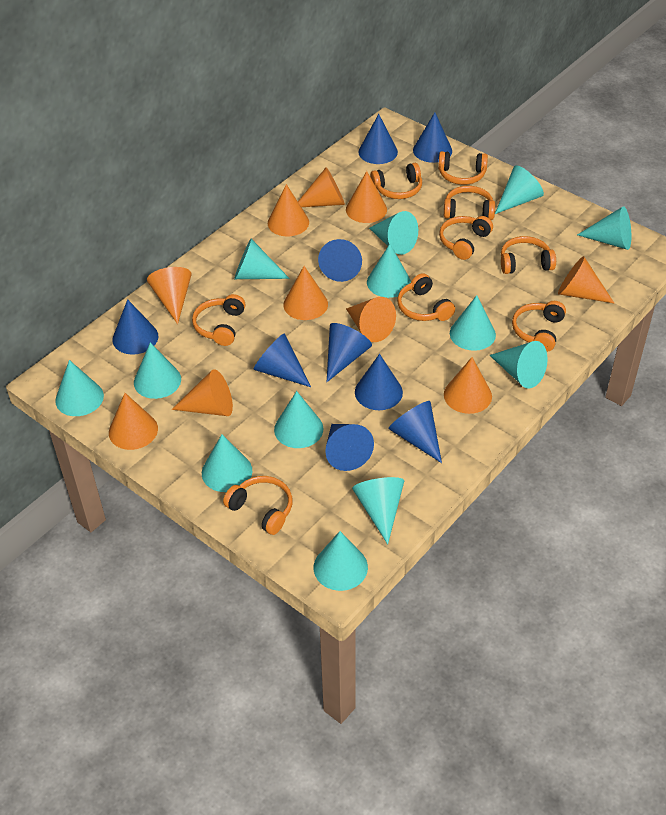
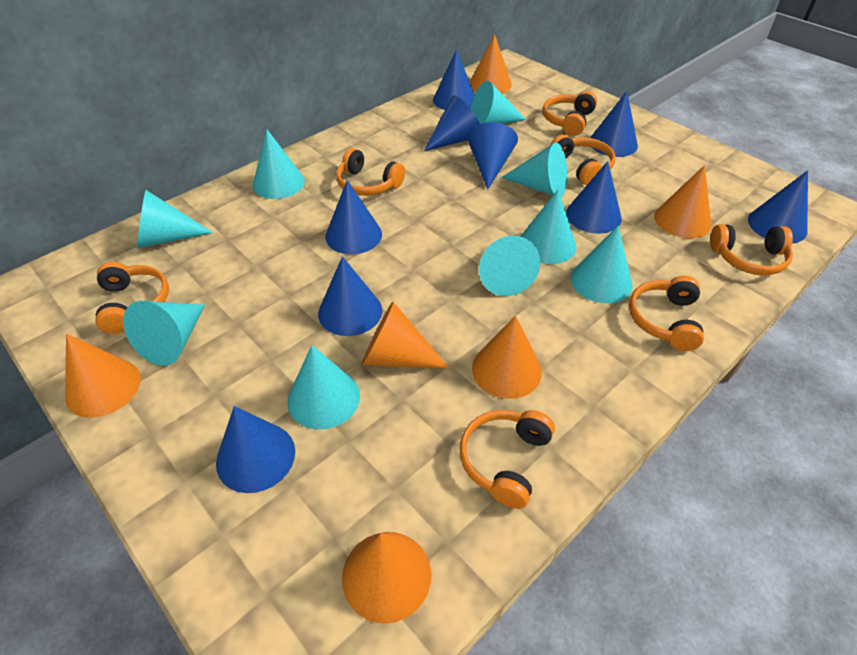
orange cone: 10 -> 6
orange headphones: 9 -> 7
turquoise cone: 13 -> 9

